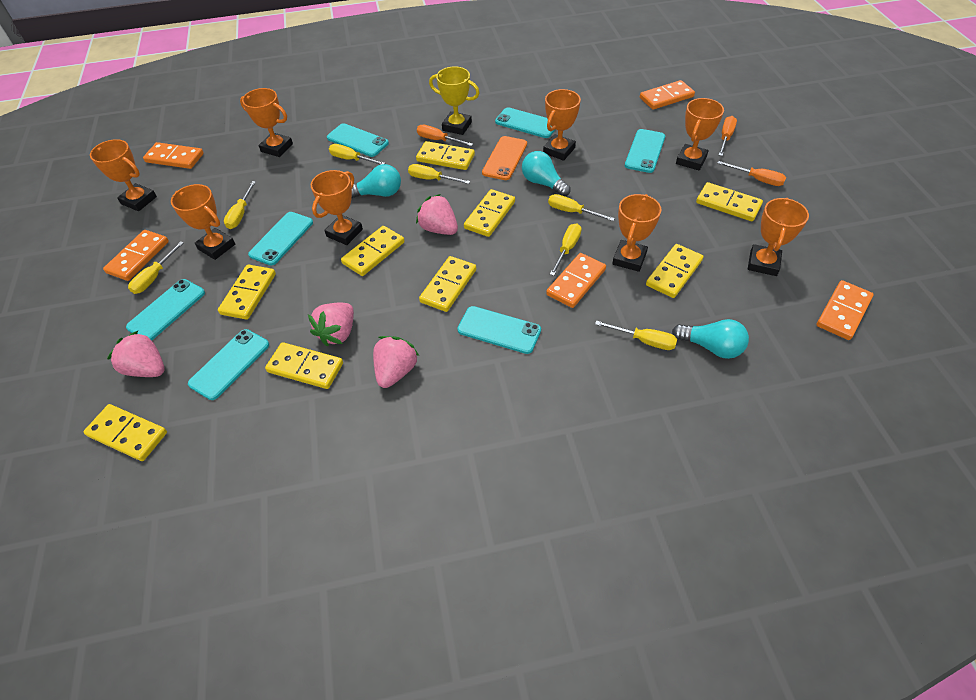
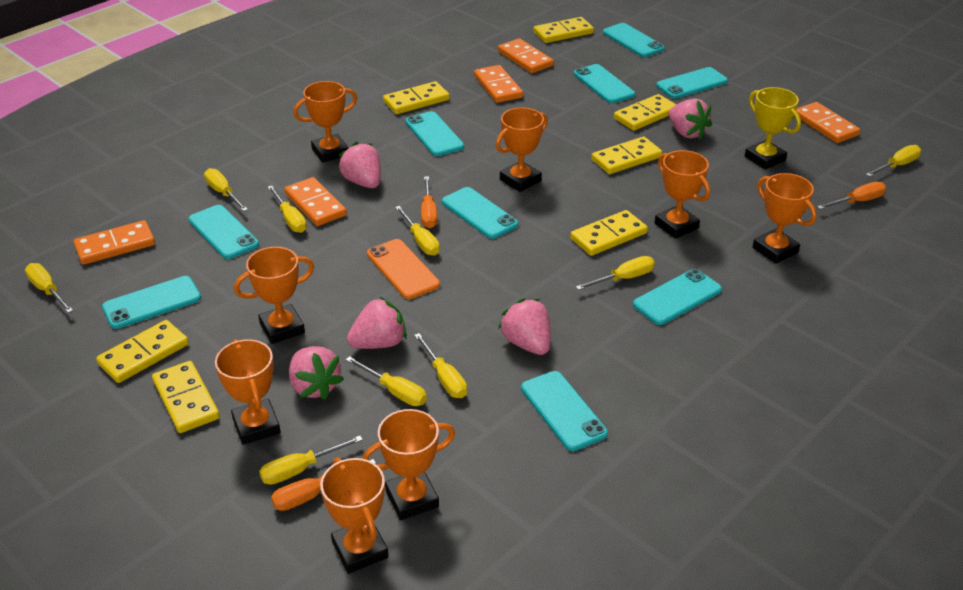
pink strawberry: 4 -> 5
turquoise light bulb: 3 -> 0
turquoise phone: 7 -> 9
yellow domino: 9 -> 7
yellow screwdriver: 7 -> 9

